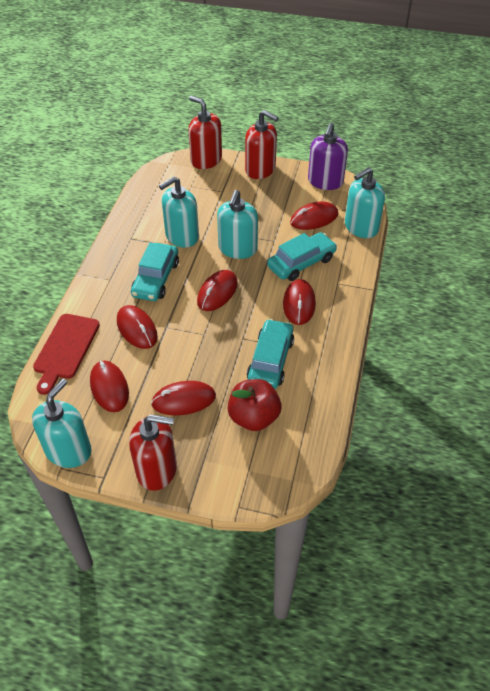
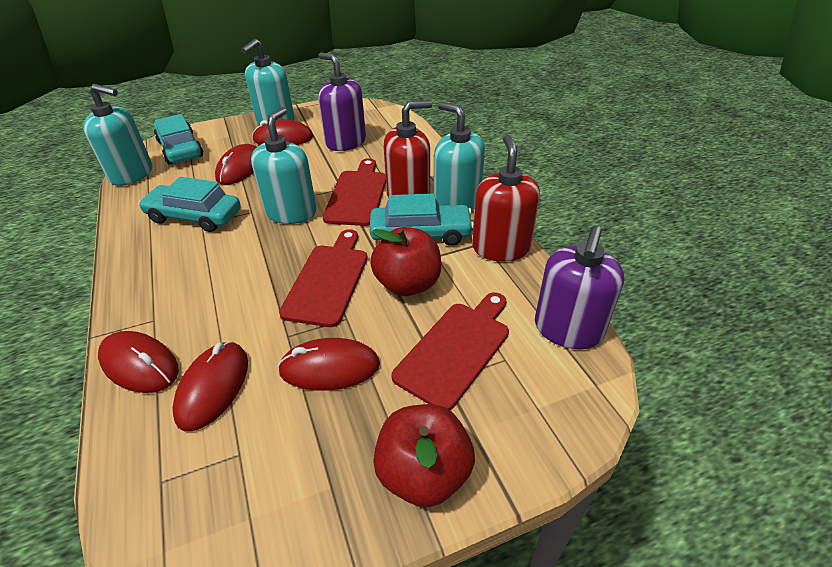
purple soap dispenser: 1 -> 2
red apple: 1 -> 2
red cutting board: 1 -> 3
red mouse: 6 -> 5
red soap dispenser: 3 -> 2

